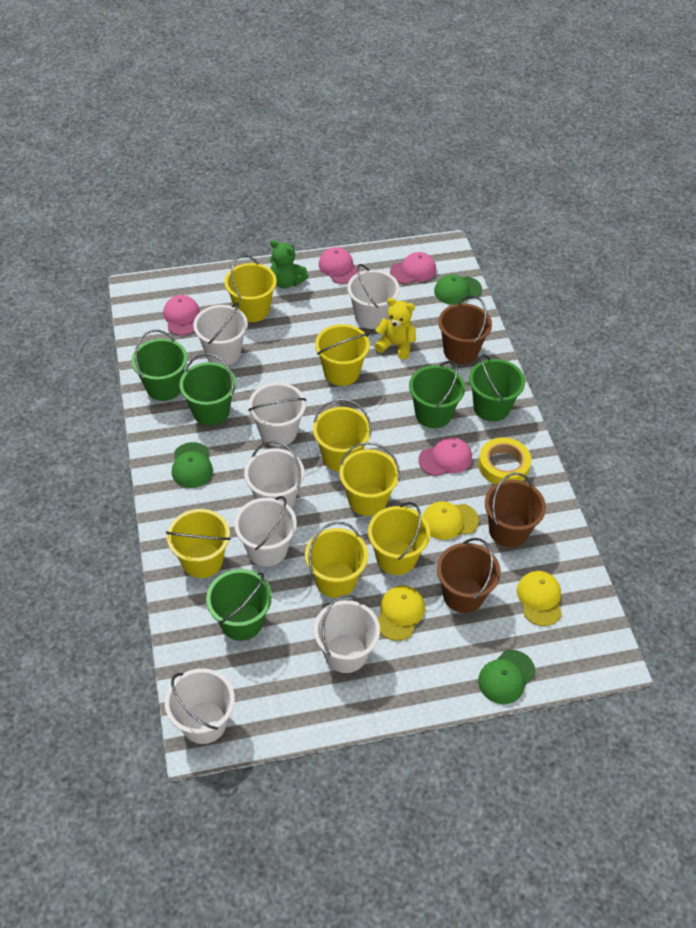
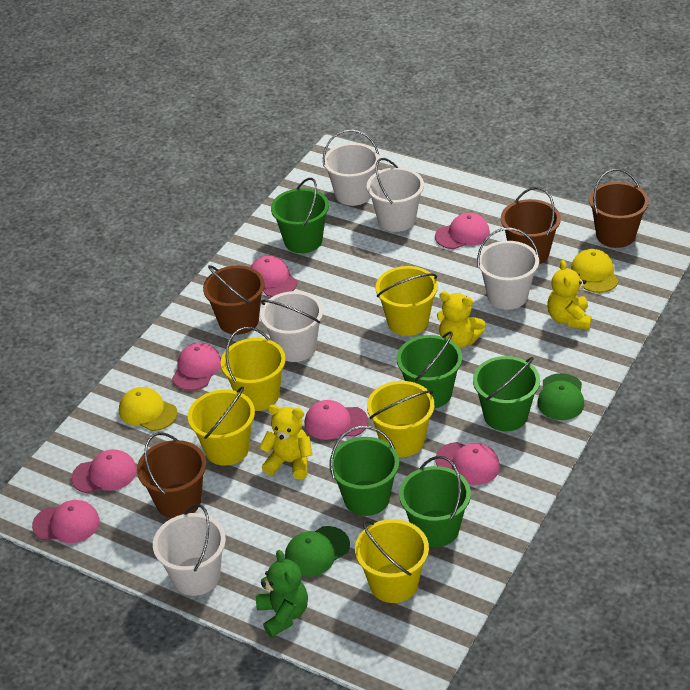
brown bucket: 3 -> 4
green cap: 3 -> 2
pink cap: 4 -> 7
white bucket: 7 -> 5
yellow bucket: 7 -> 5
yellow cap: 3 -> 2
yellow tape: 1 -> 0
yellow teddy bear: 1 -> 3

